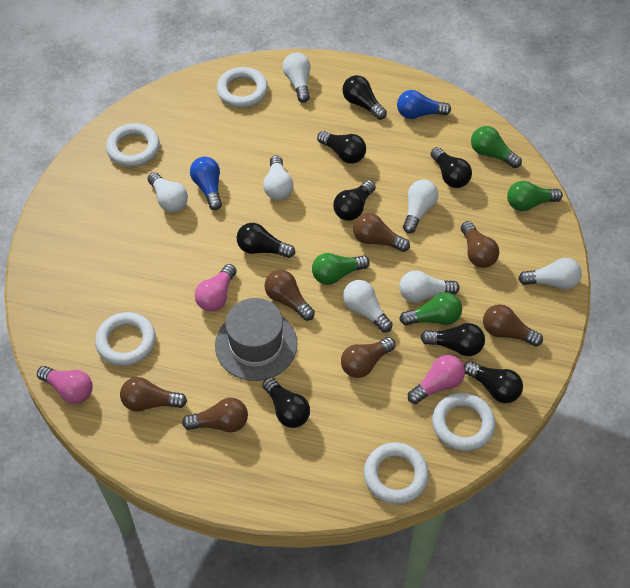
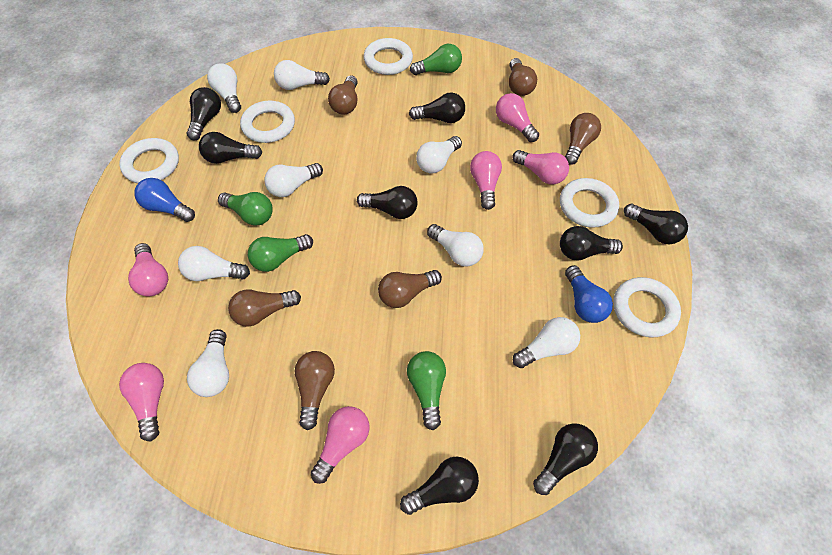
brown light bulb: 7 -> 6
grey hat: 1 -> 0
pink light bulb: 3 -> 6
white light bulb: 7 -> 8

